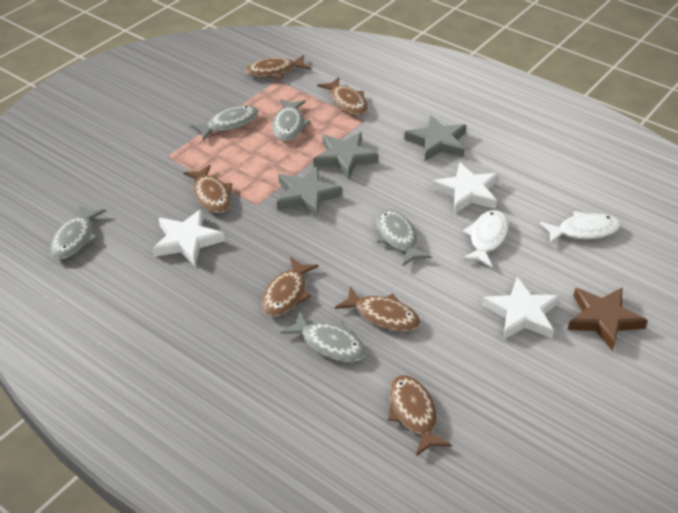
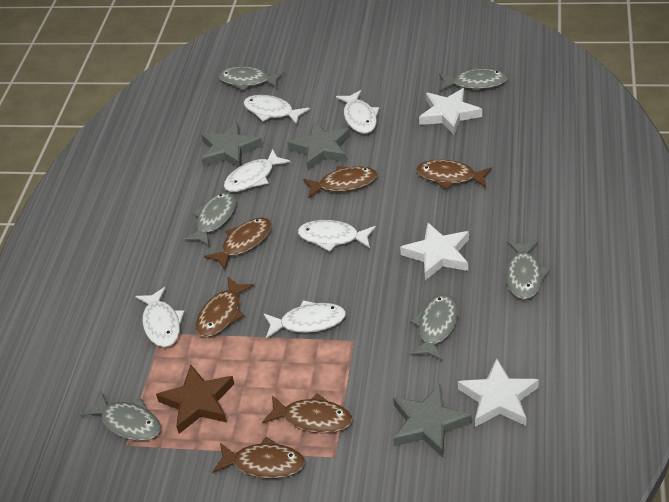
grey fish: 5 -> 6
white fish: 2 -> 6

